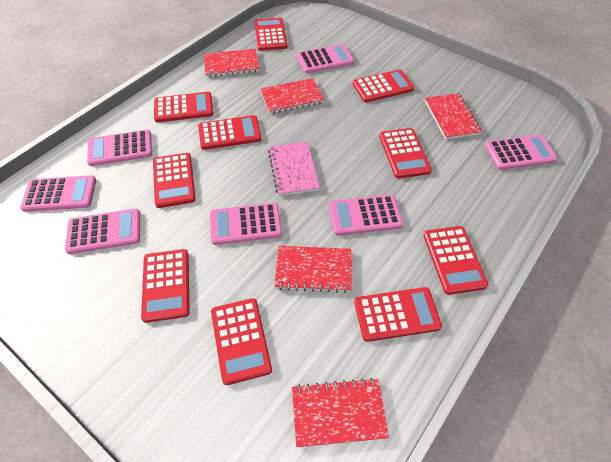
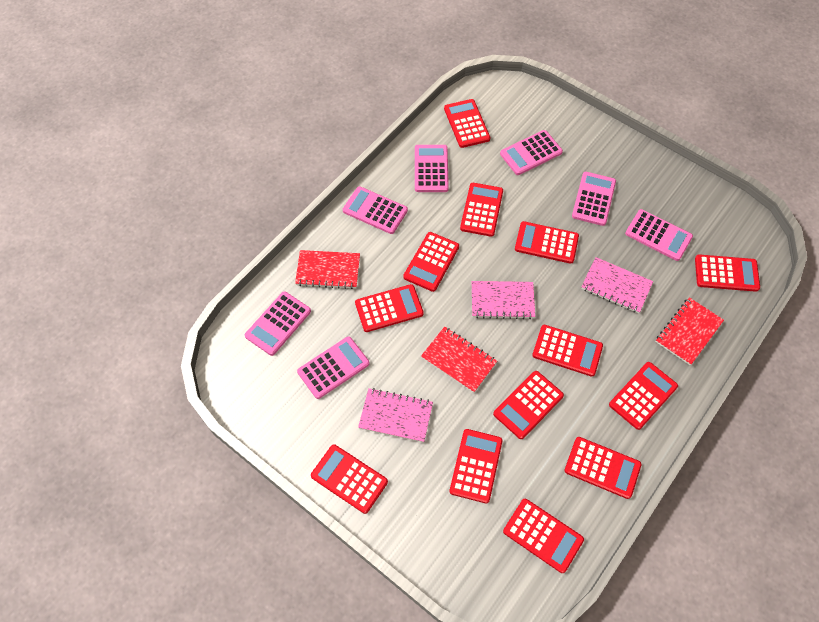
pink notebook: 1 -> 3
red calculator: 10 -> 13
red notebook: 5 -> 3

